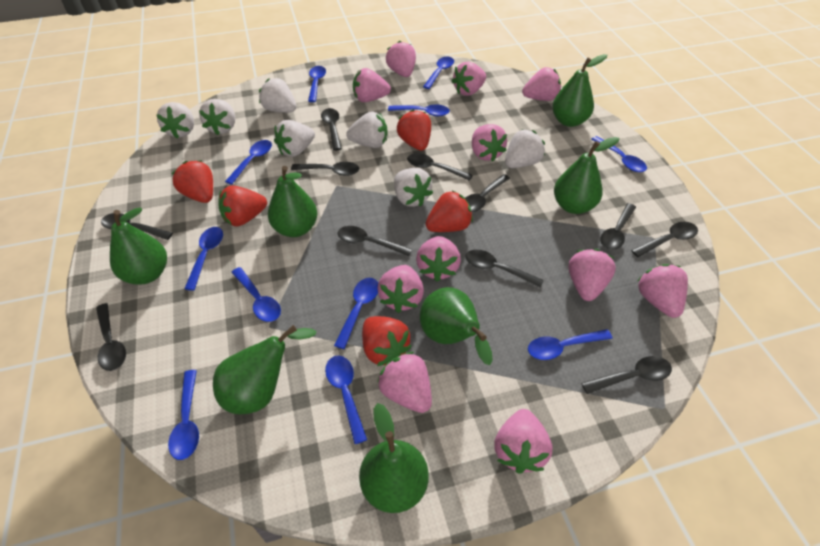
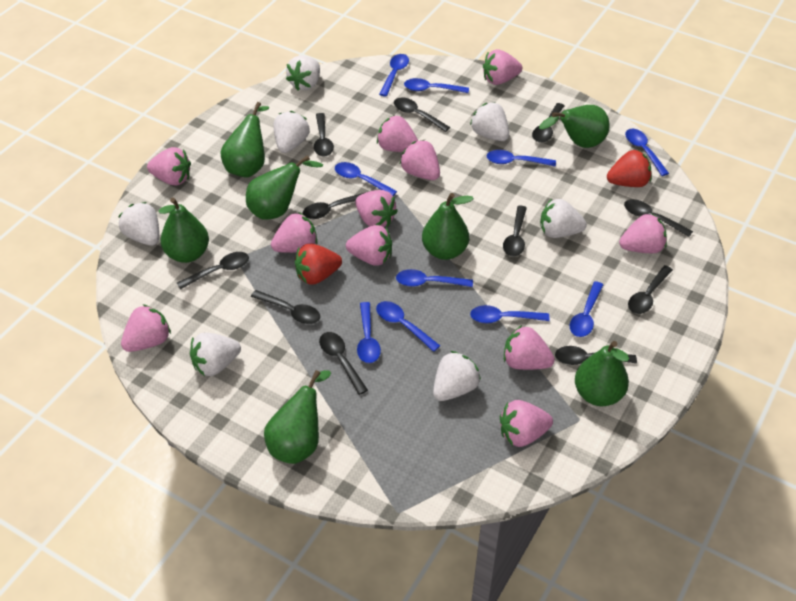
blue spoon: 11 -> 10
red strawberry: 5 -> 2

